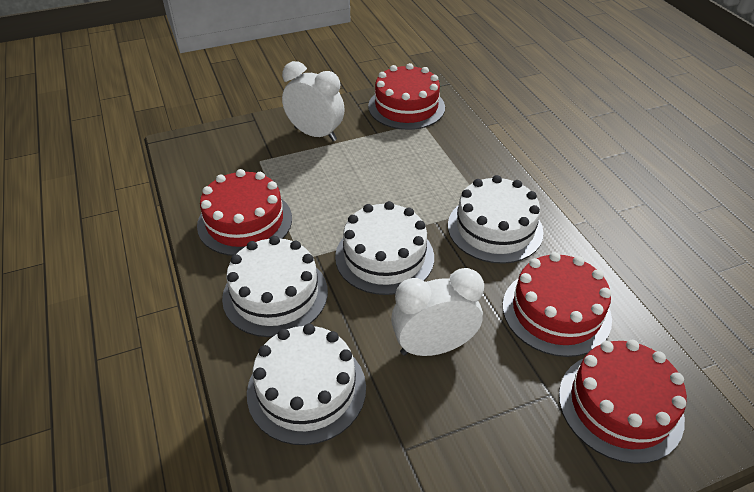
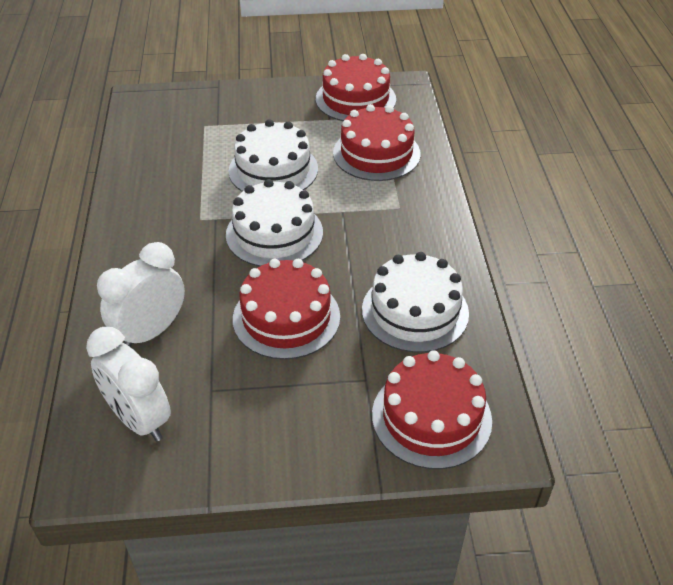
white cake: 4 -> 3

